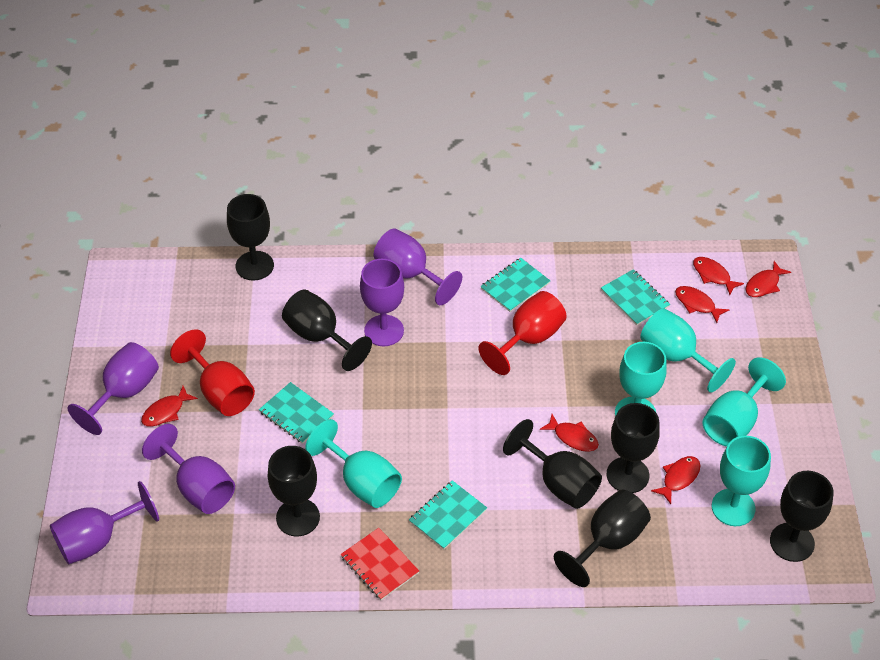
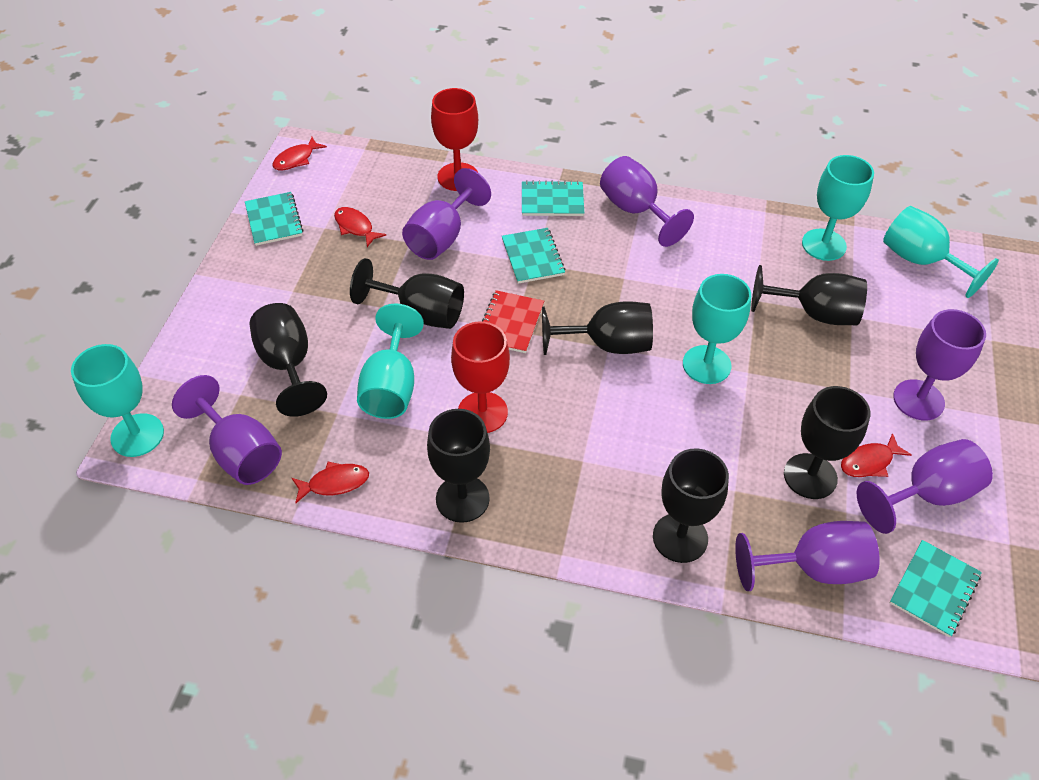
purple goblet: 5 -> 6
red fish: 6 -> 4

